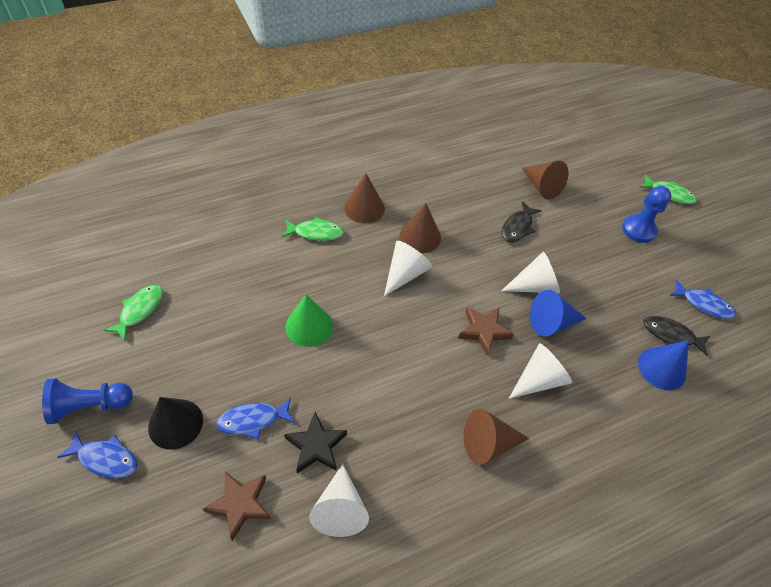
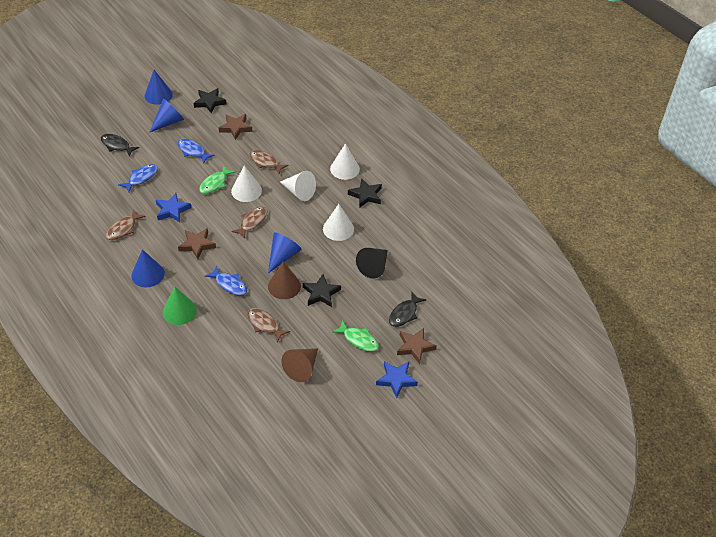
black star: 1 -> 3
blue cone: 2 -> 4
blue pawn: 2 -> 0
blue star: 0 -> 2
brown cone: 4 -> 2
brown fish: 0 -> 4
brown star: 2 -> 3
green fish: 3 -> 2

